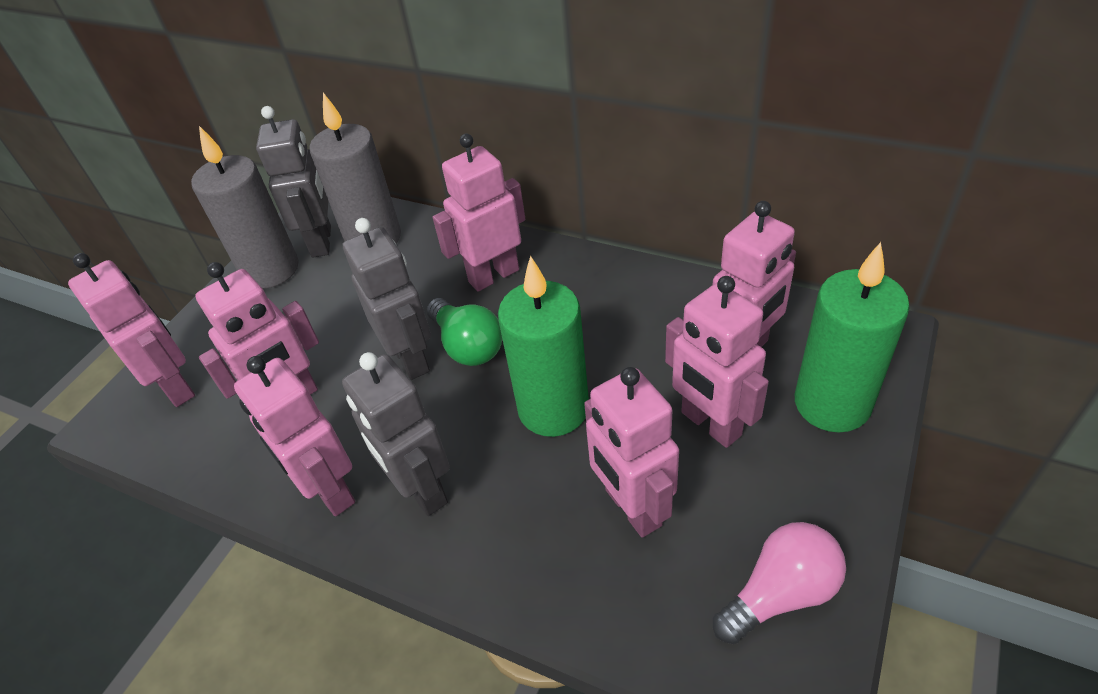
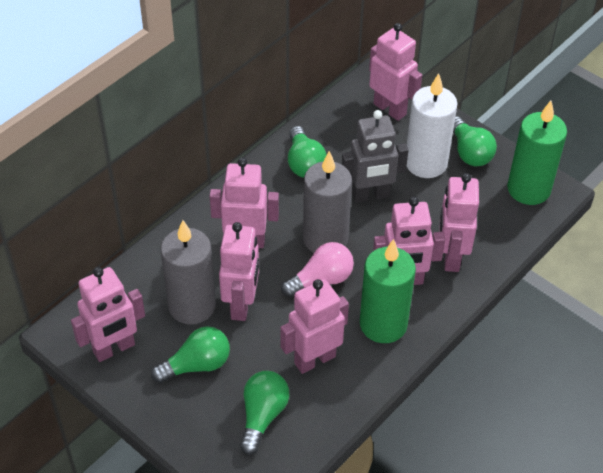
green light bulb: 1 -> 4
grey robot: 3 -> 1
white candle: 0 -> 1

